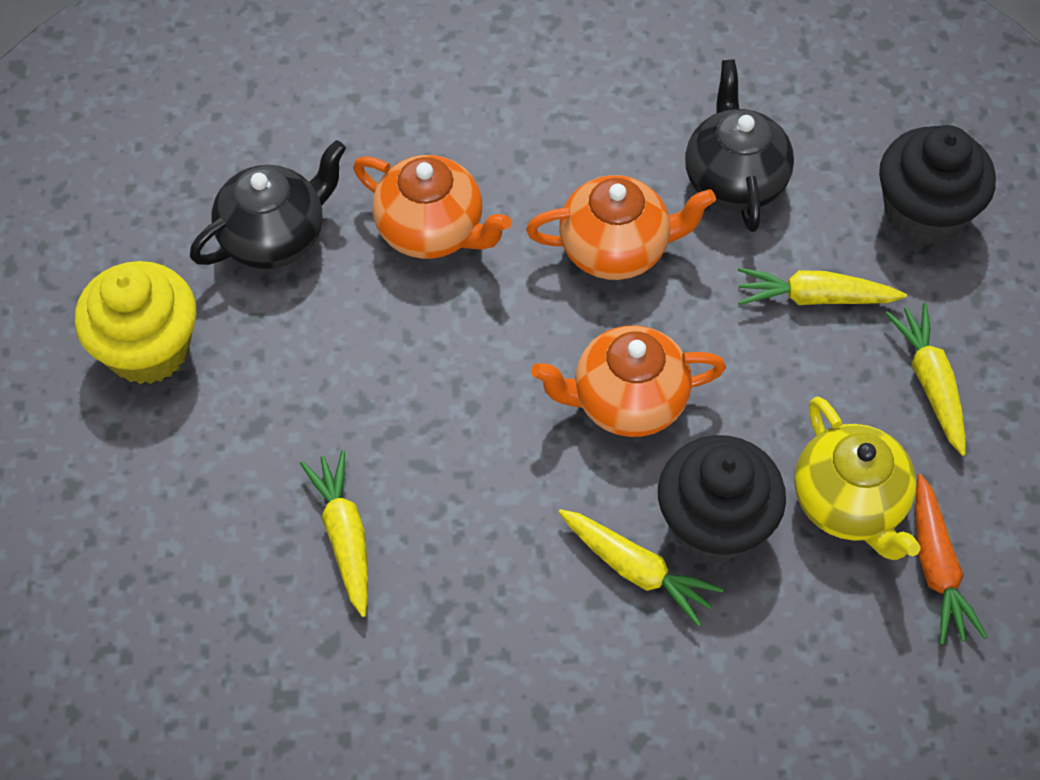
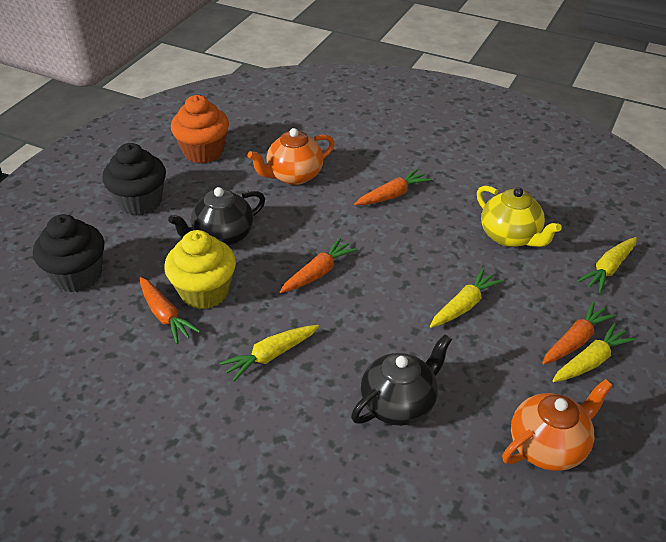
orange carrot: 1 -> 4
orange cupcake: 0 -> 1
orange teapot: 3 -> 2

